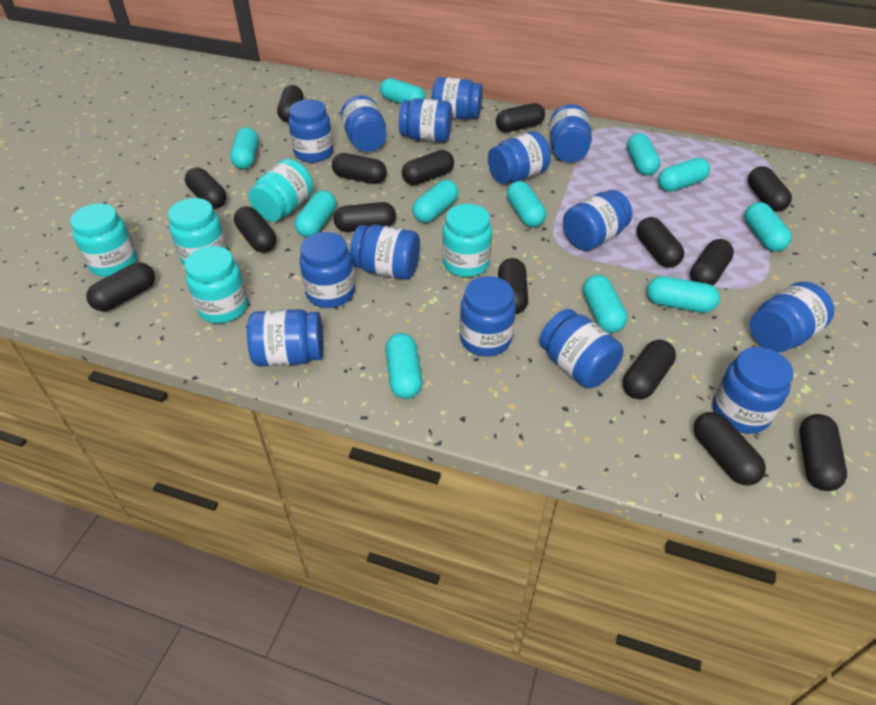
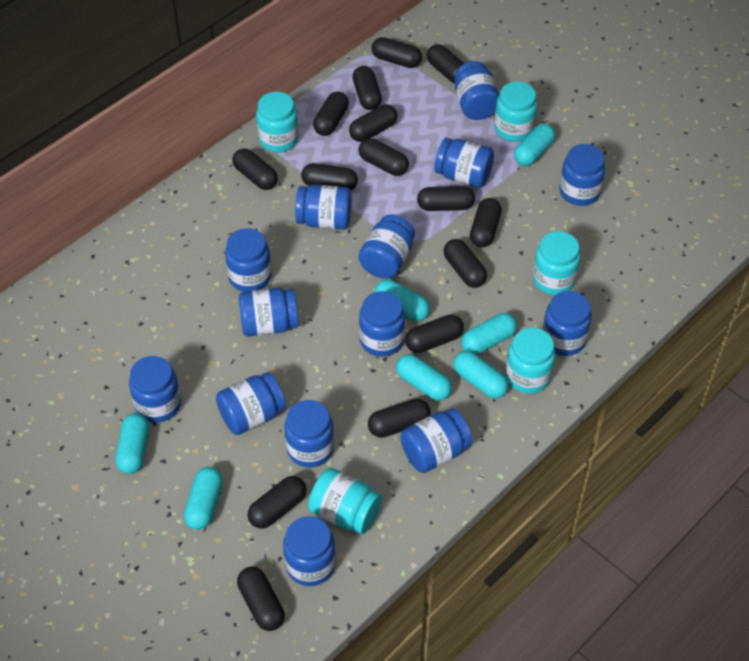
turquoise capsule: 11 -> 7

